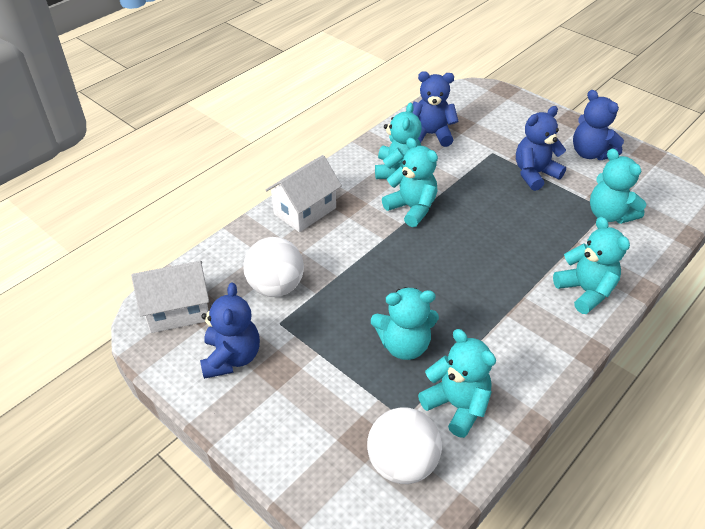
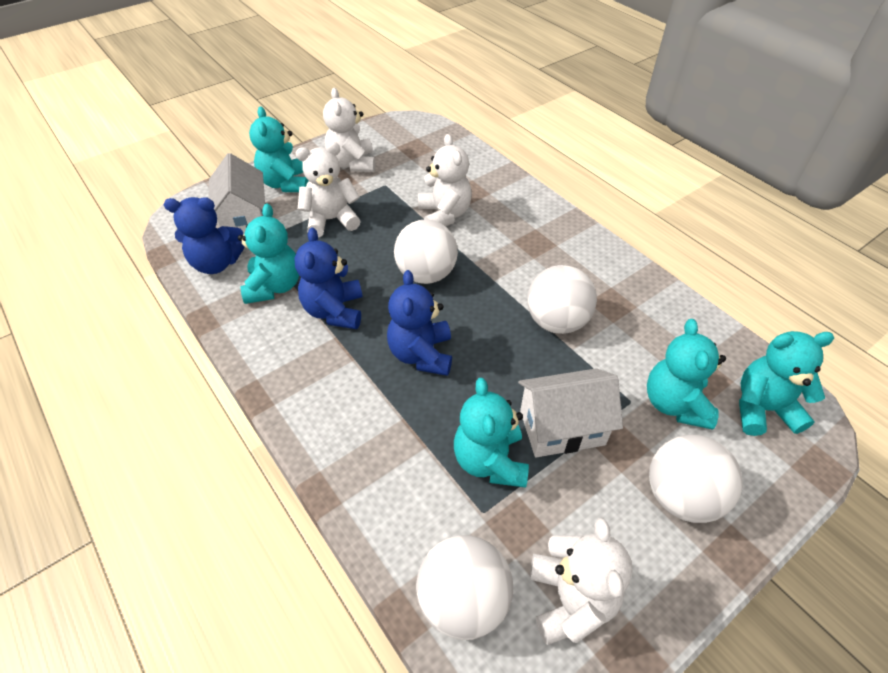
blue teddy bear: 4 -> 3
turquoise teddy bear: 6 -> 5
white ball: 2 -> 4
white teddy bear: 0 -> 4

